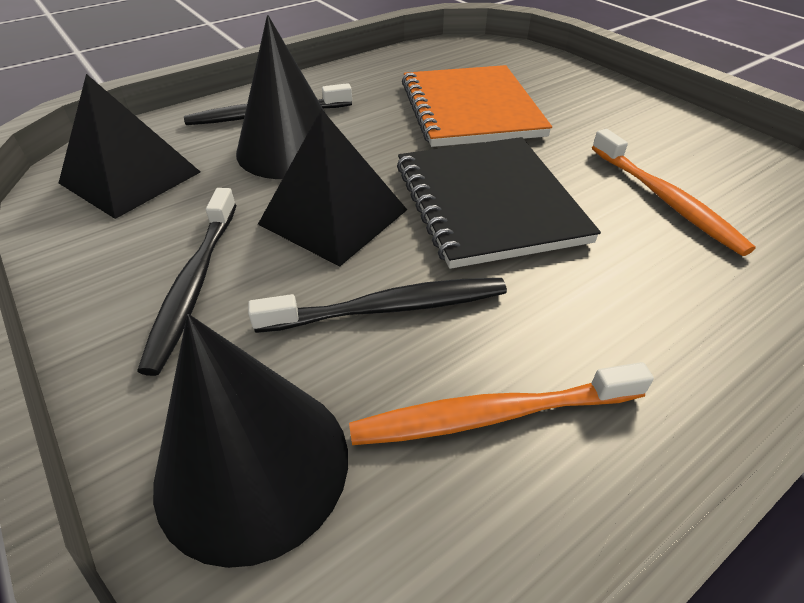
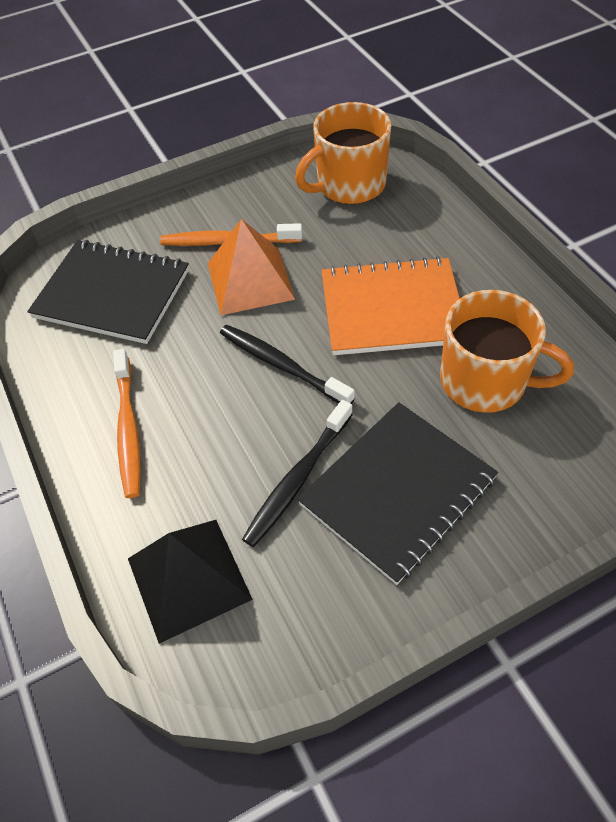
black cone: 2 -> 0
black notebook: 1 -> 2
black pyramid: 2 -> 1
black toothbrush: 3 -> 2
orange mug: 0 -> 2
orange pyramid: 0 -> 1

